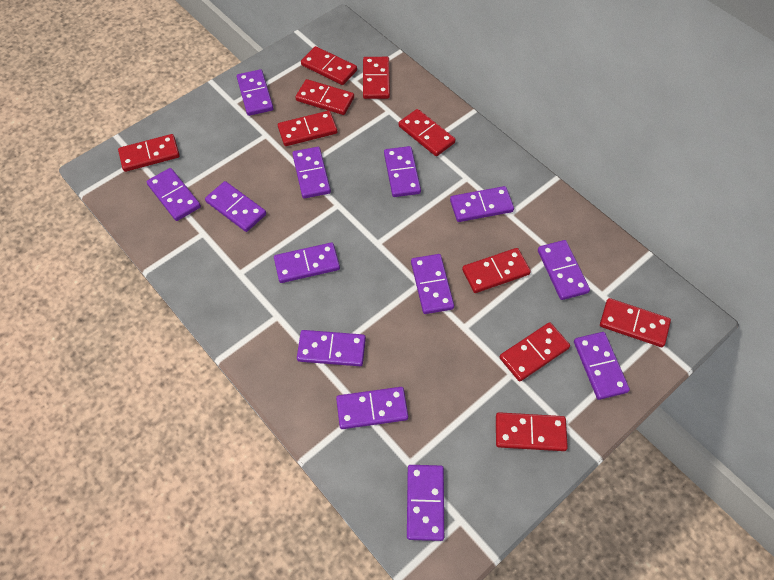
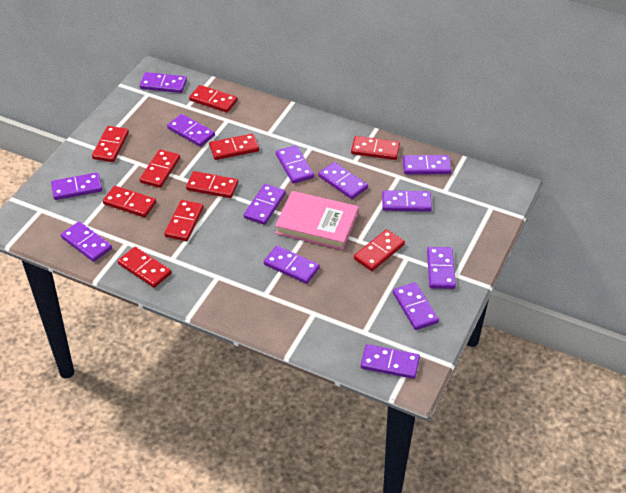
pink book: 0 -> 1

